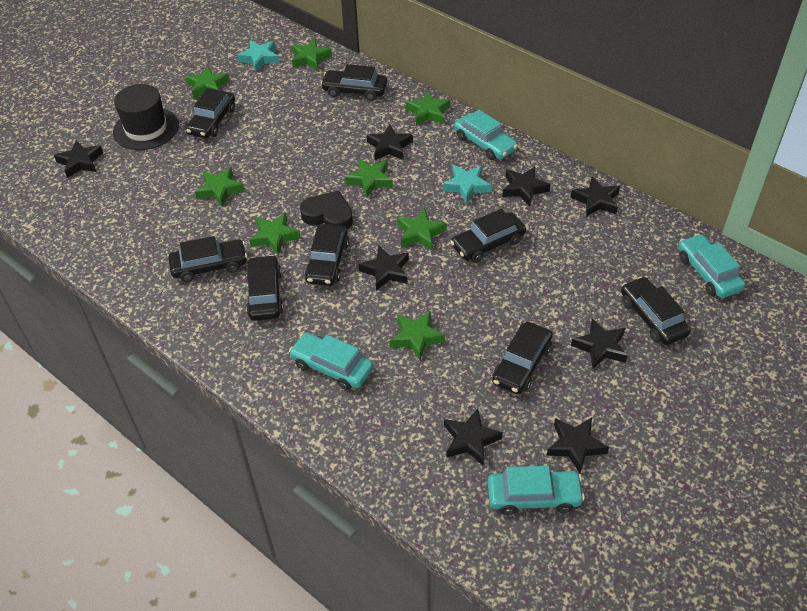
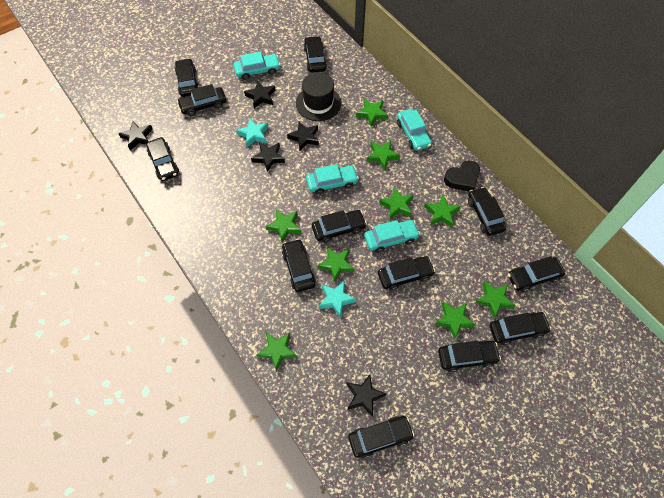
black car: 8 -> 12
black star: 8 -> 5
green star: 8 -> 9

